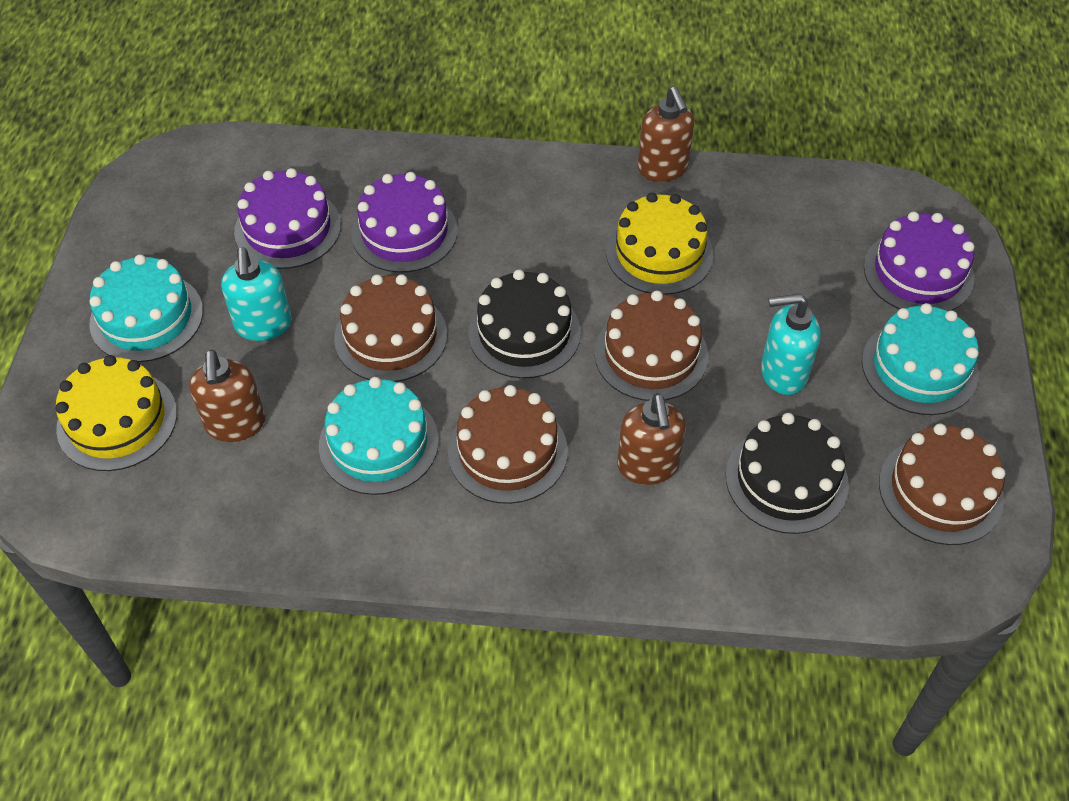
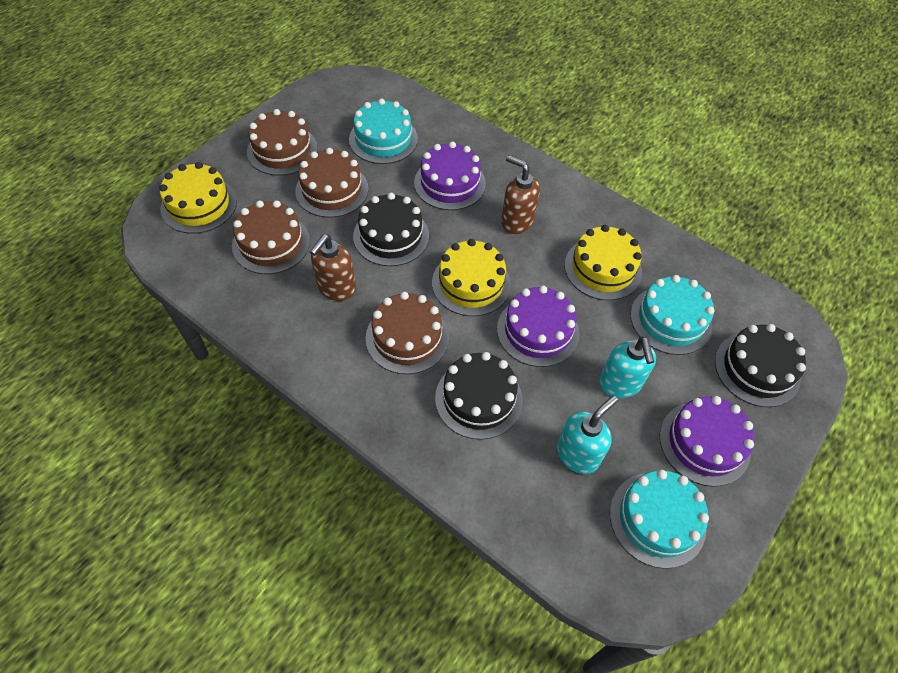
black cake: 2 -> 3
brown soap dispenser: 3 -> 2
yellow cake: 2 -> 3

